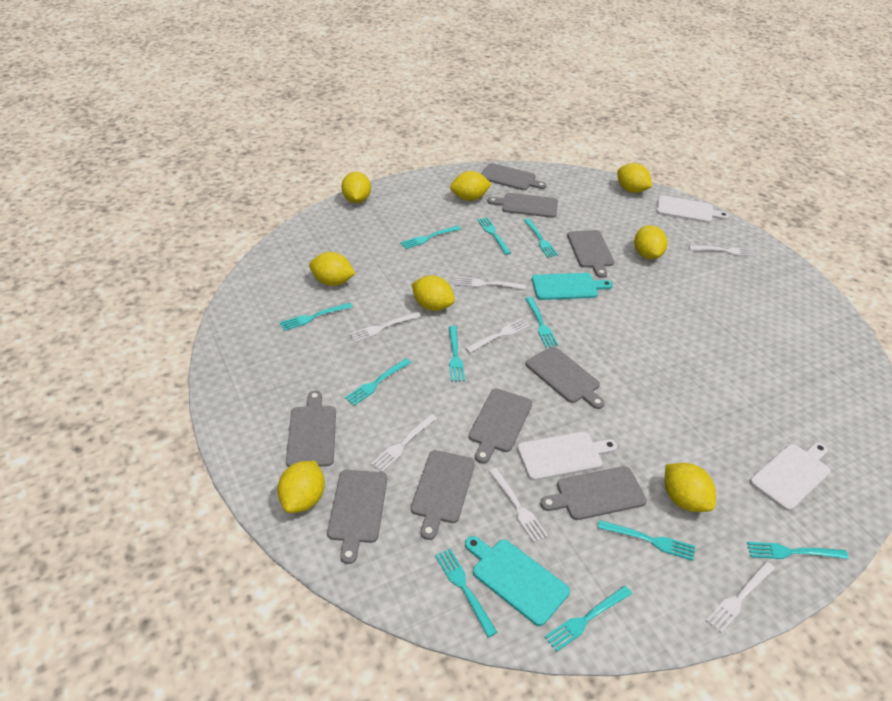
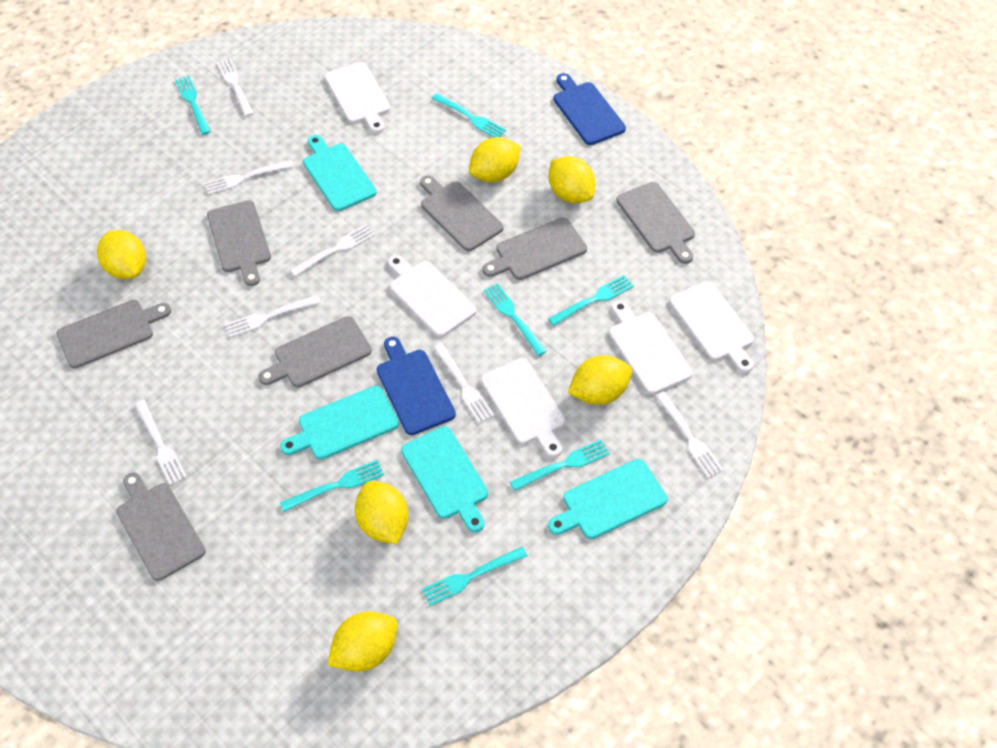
blue cutting board: 0 -> 2
grey cutting board: 9 -> 7
turquoise cutting board: 2 -> 4
turquoise fork: 11 -> 7
white cutting board: 3 -> 5
yellow lemon: 8 -> 6

